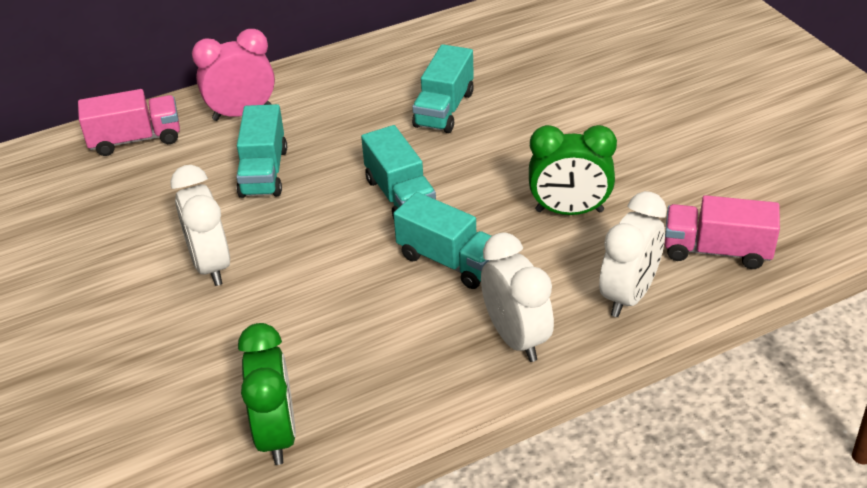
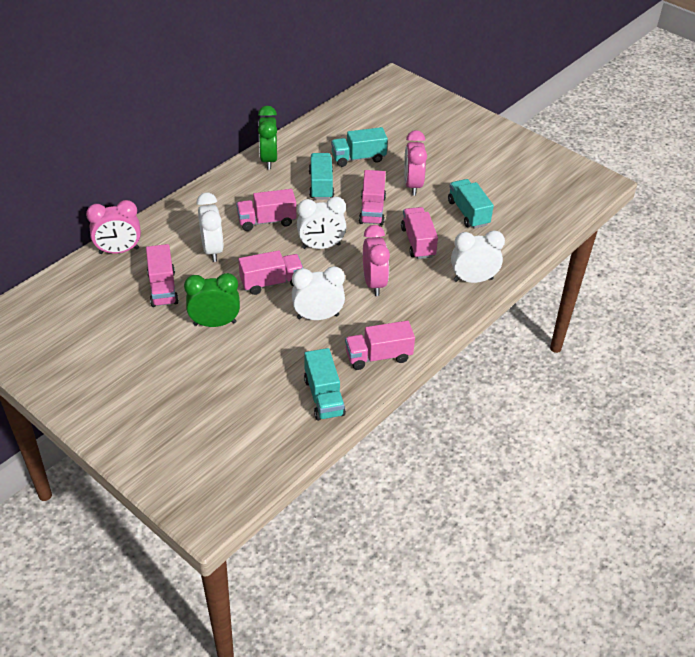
pink clock: 1 -> 3
pink truck: 2 -> 6
white clock: 3 -> 4

